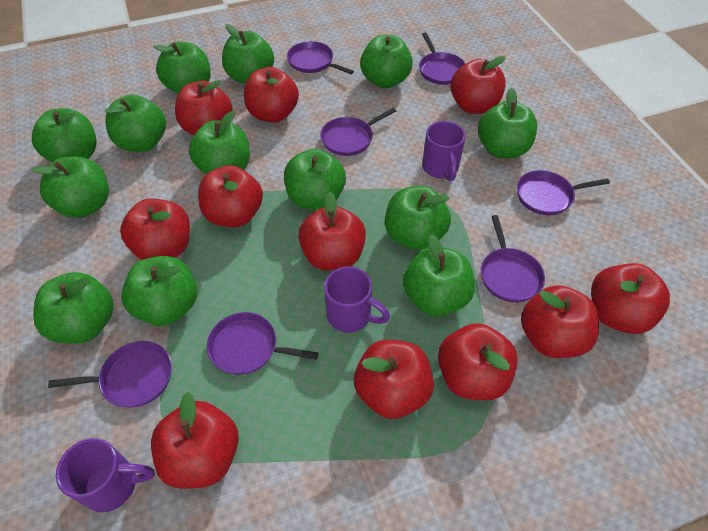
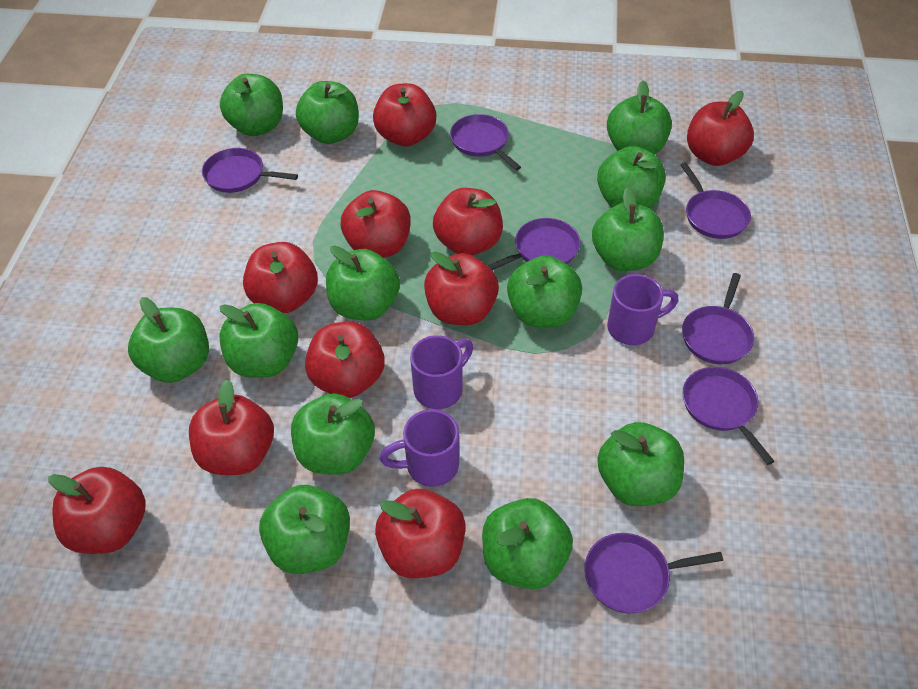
red apple: 11 -> 10

